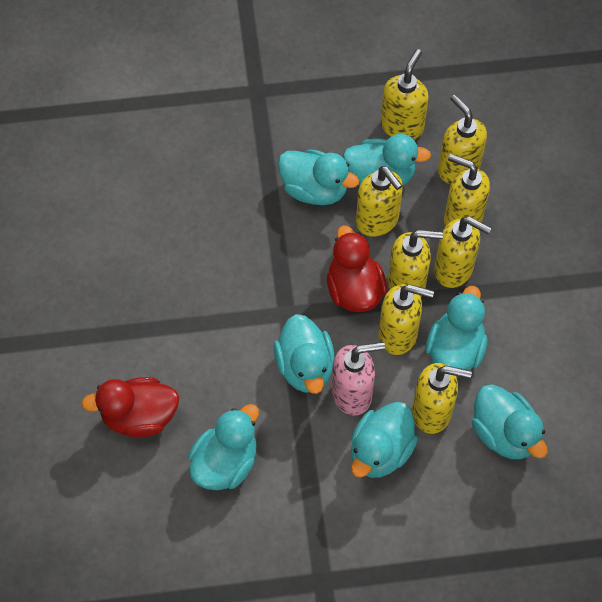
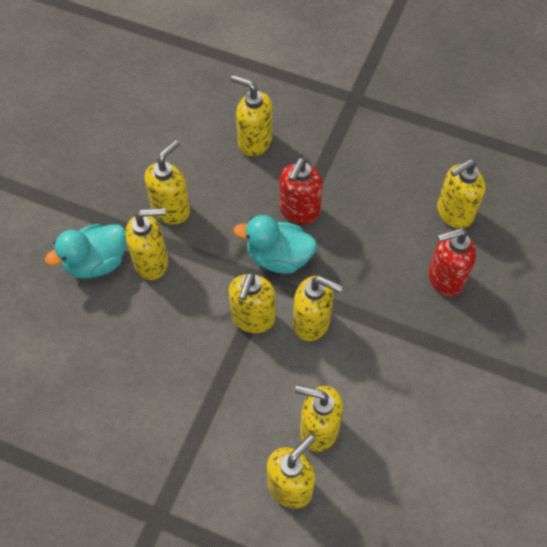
pink soap dispenser: 1 -> 0
red duck: 2 -> 0
red soap dispenser: 0 -> 2
turquoise duck: 7 -> 2

